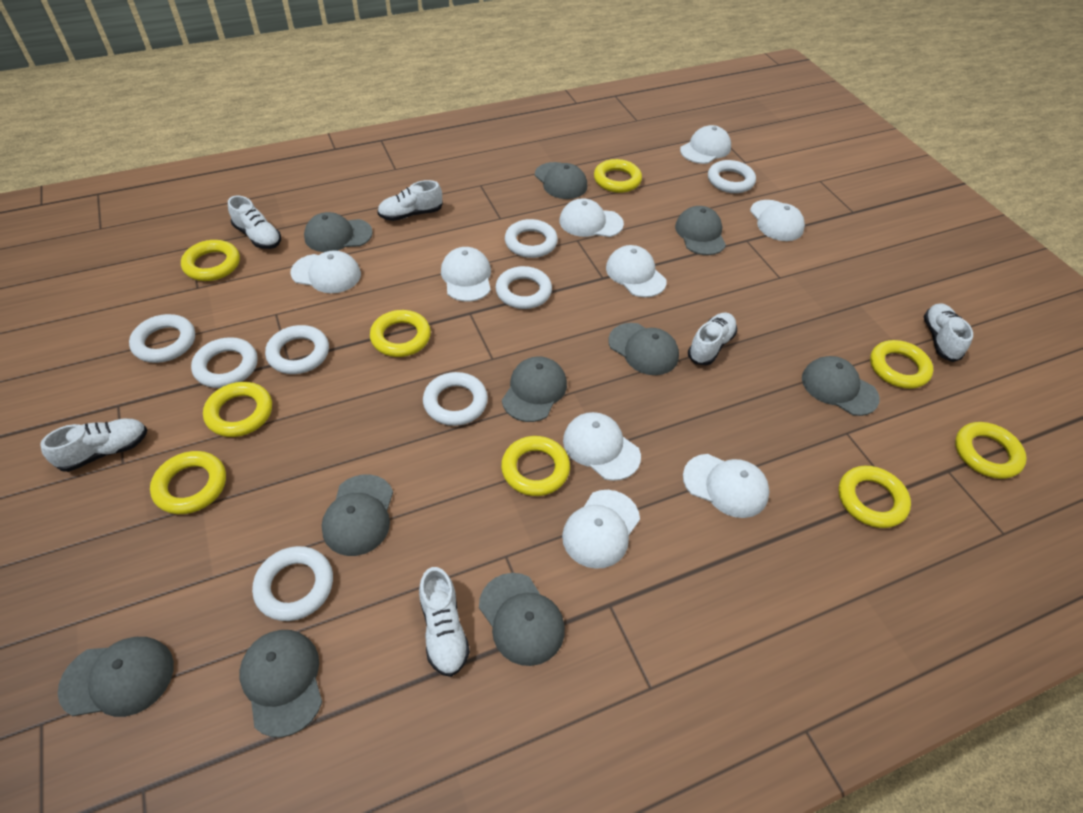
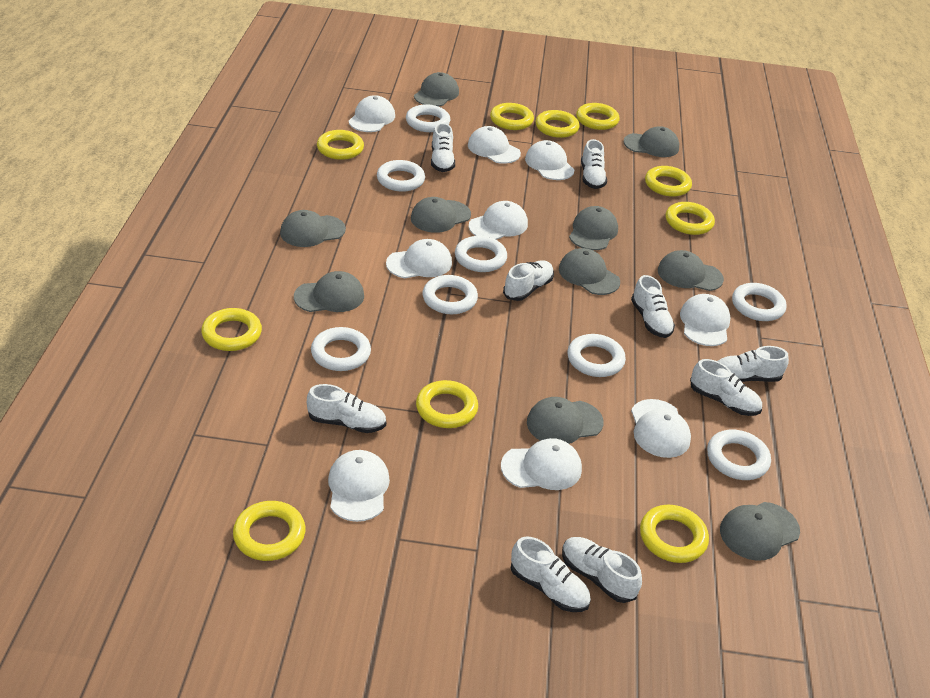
white shoe: 6 -> 9
yellow ring: 9 -> 10

